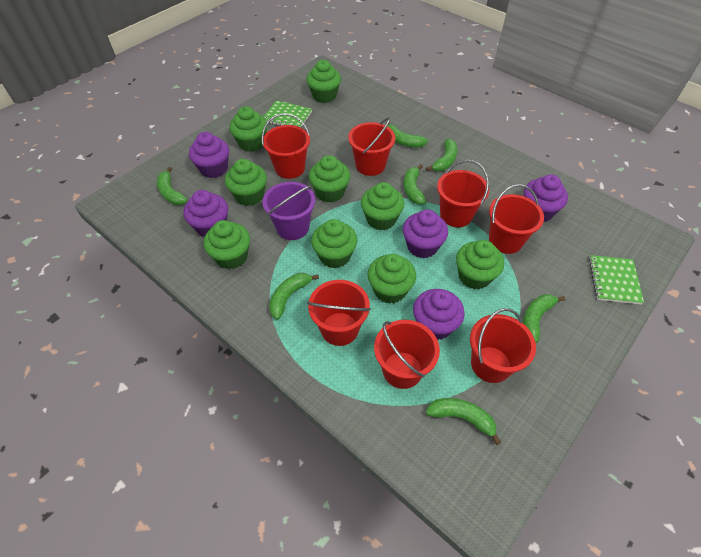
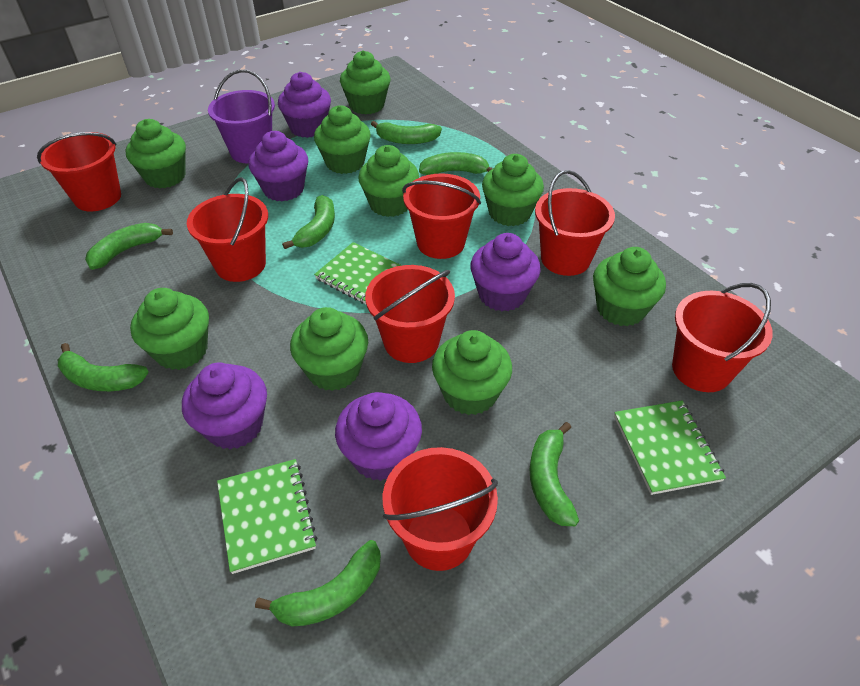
green notebook: 2 -> 3

